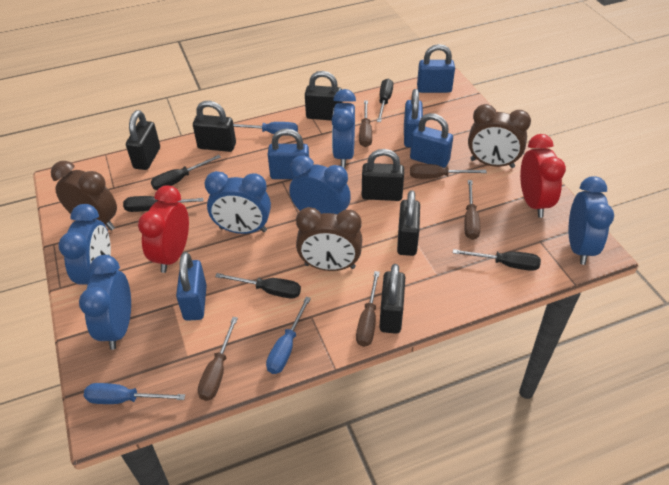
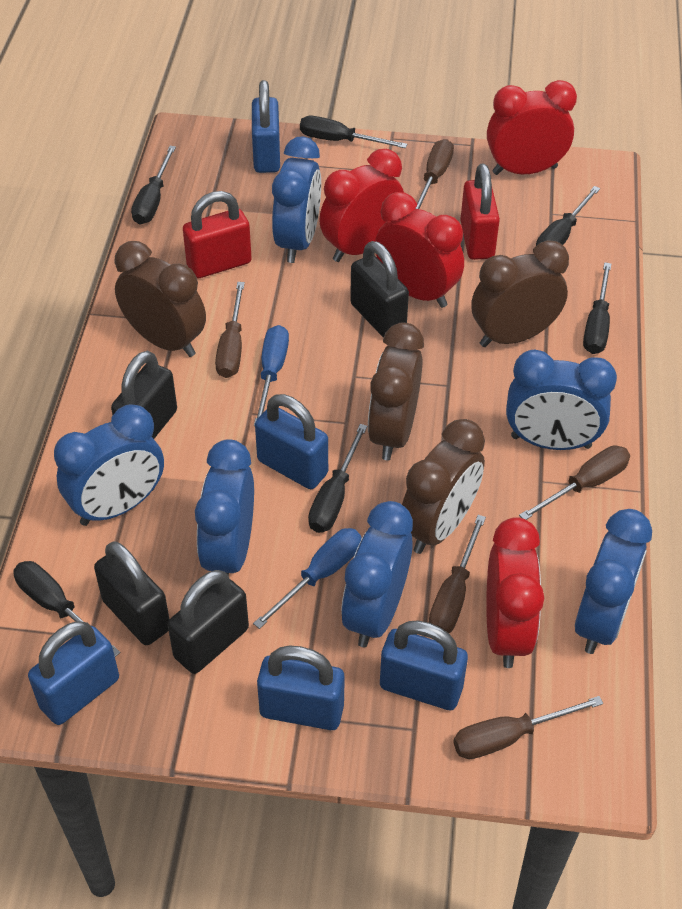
black padlock: 6 -> 4
black screwdriver: 5 -> 6
blue screwdriver: 3 -> 2
brown clock: 3 -> 4
red clock: 2 -> 4
red padlock: 0 -> 2

